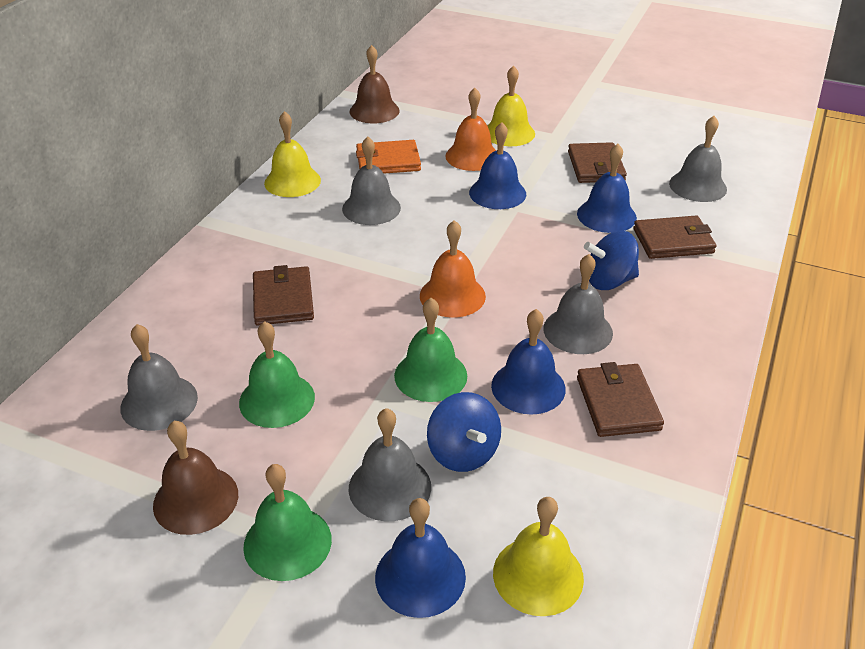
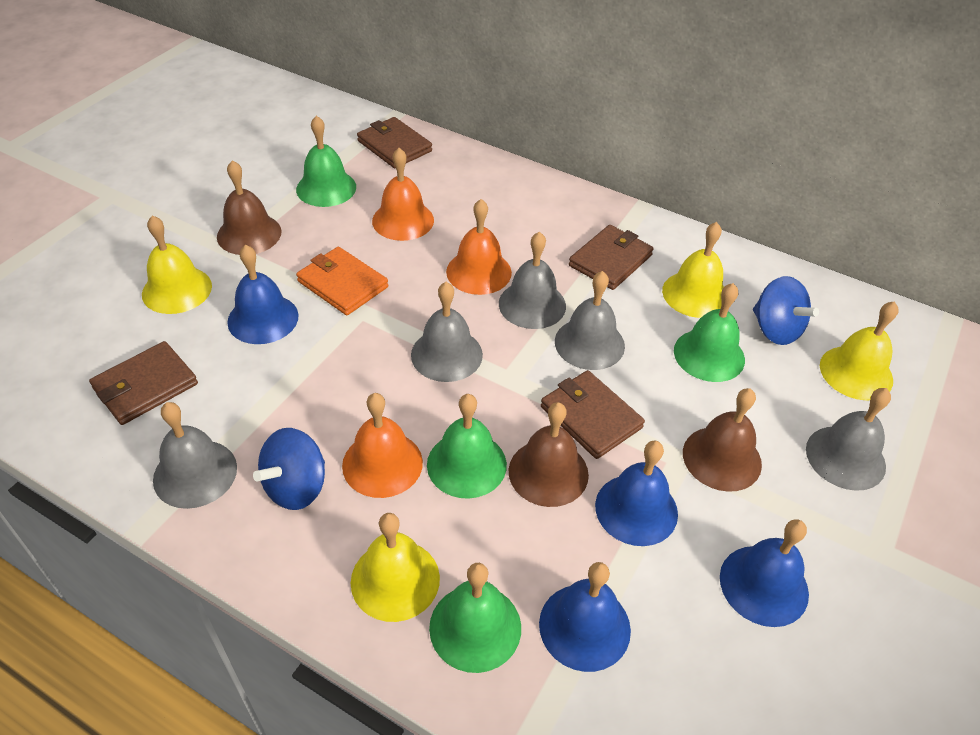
brown bell: 2 -> 3
green bell: 3 -> 4
orange bell: 2 -> 3
yellow bell: 3 -> 4

